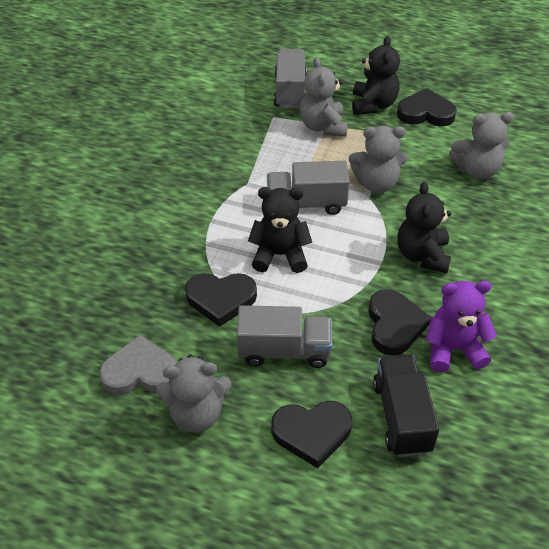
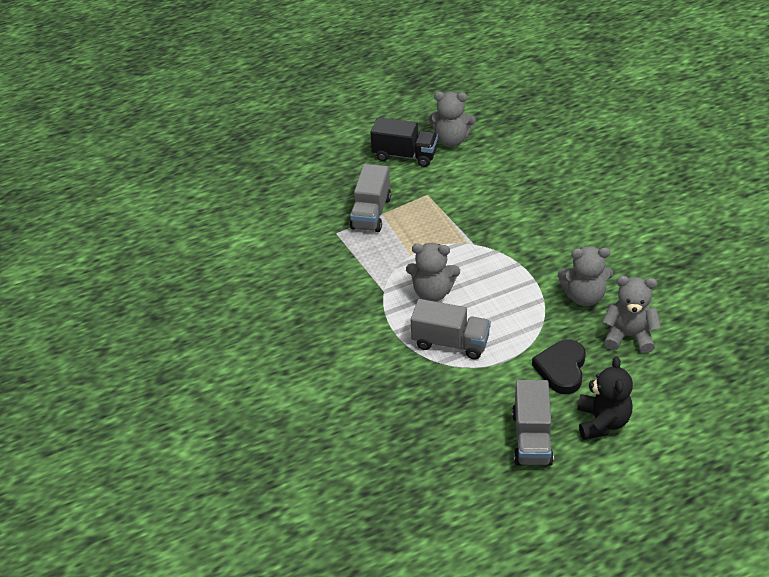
black heart: 4 -> 1
black teddy bear: 3 -> 1
grey heart: 1 -> 0
purple teddy bear: 1 -> 0

